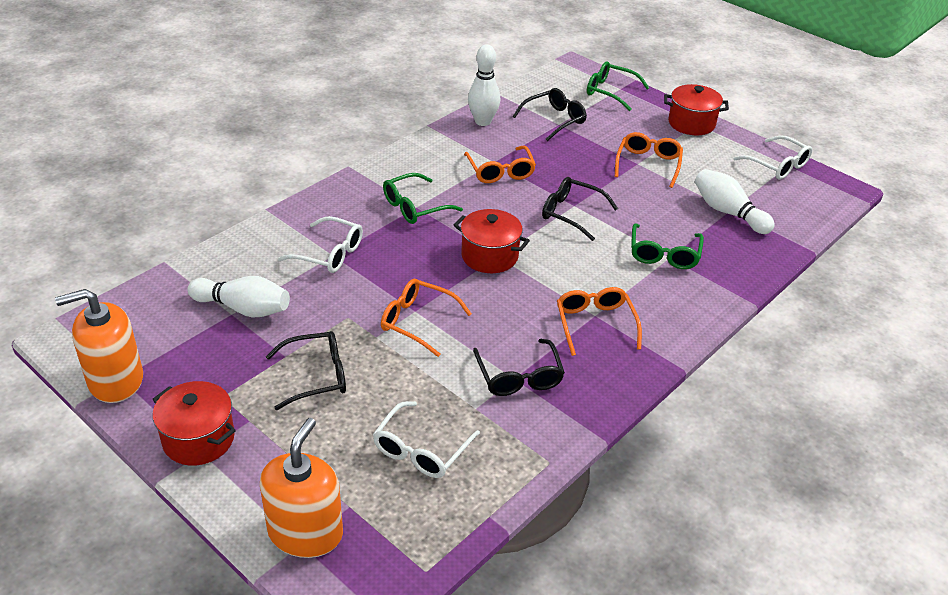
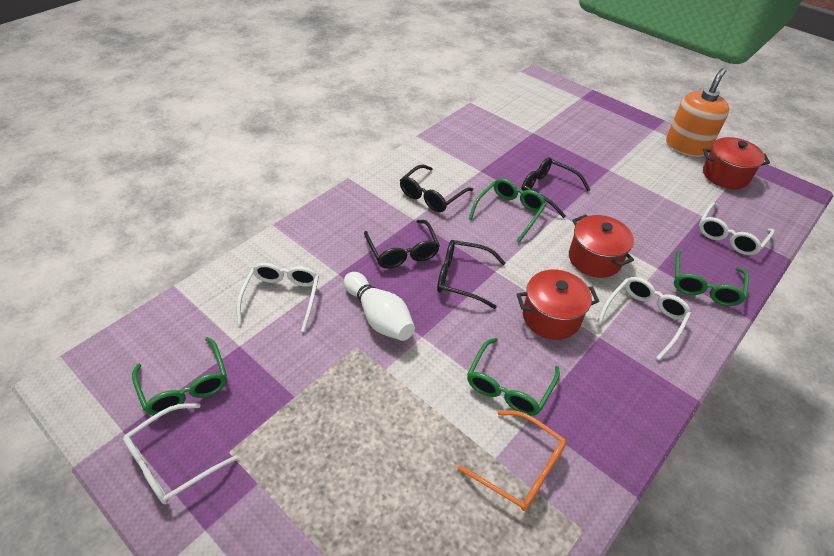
green glasses: 3 -> 4
orange glasses: 4 -> 1
orange soap dispenser: 2 -> 1
white bowling pin: 3 -> 1
white glasses: 3 -> 4

